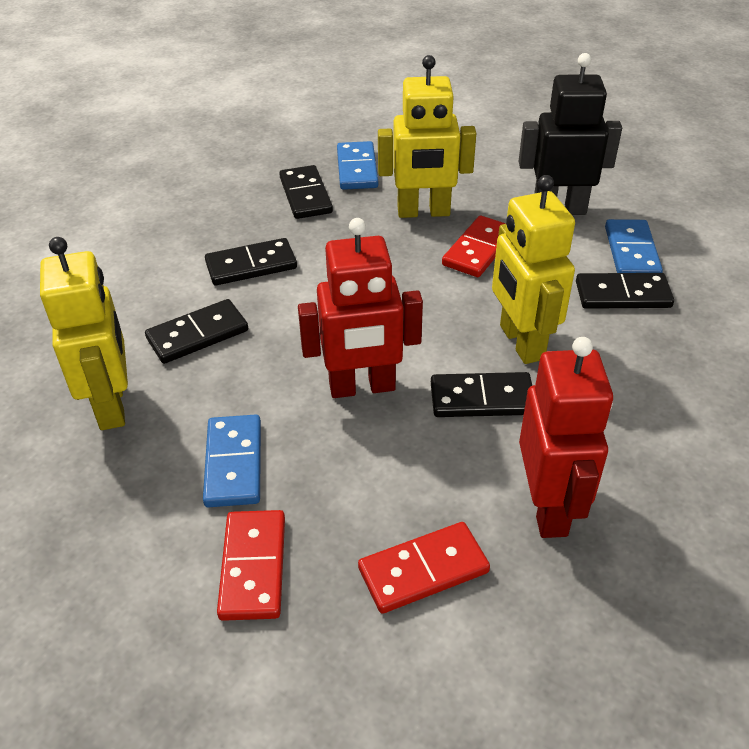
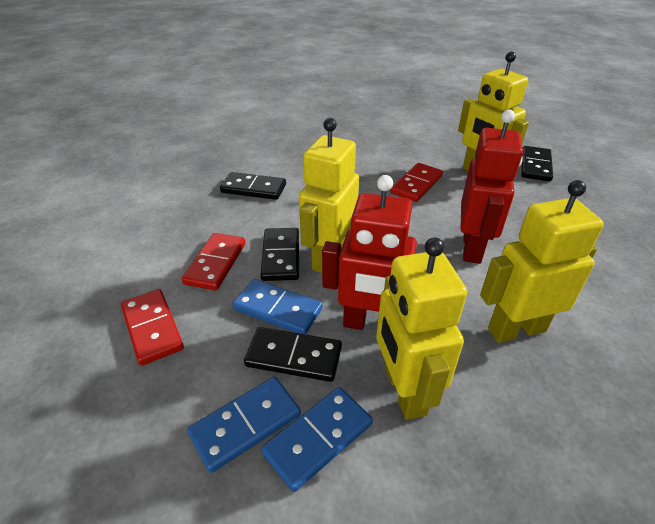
black domino: 5 -> 4
black robot: 1 -> 0
yellow robot: 3 -> 4

